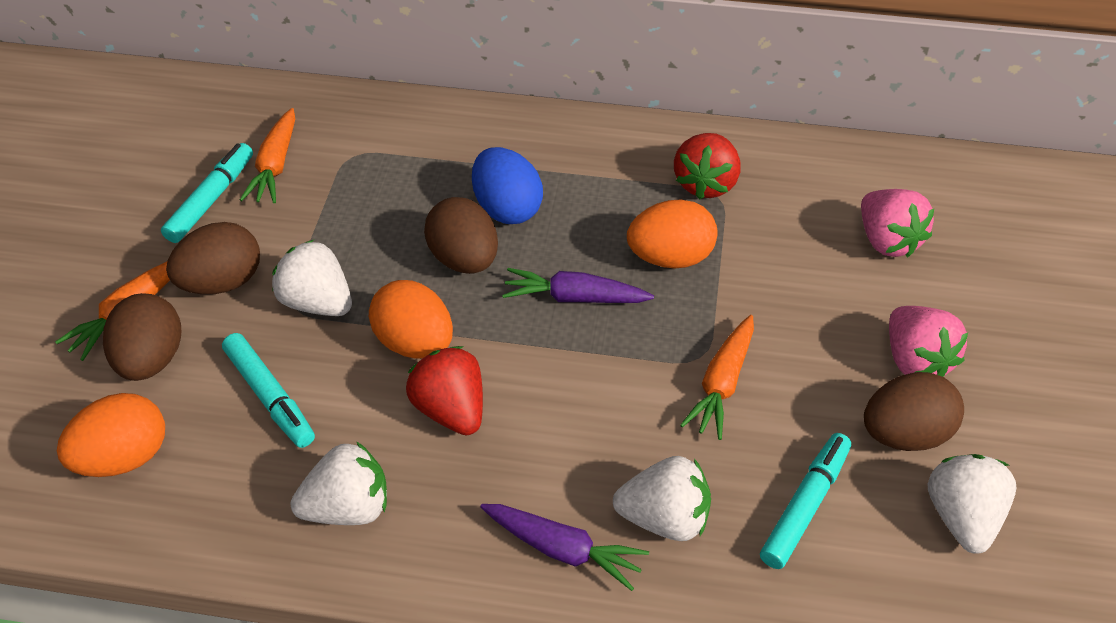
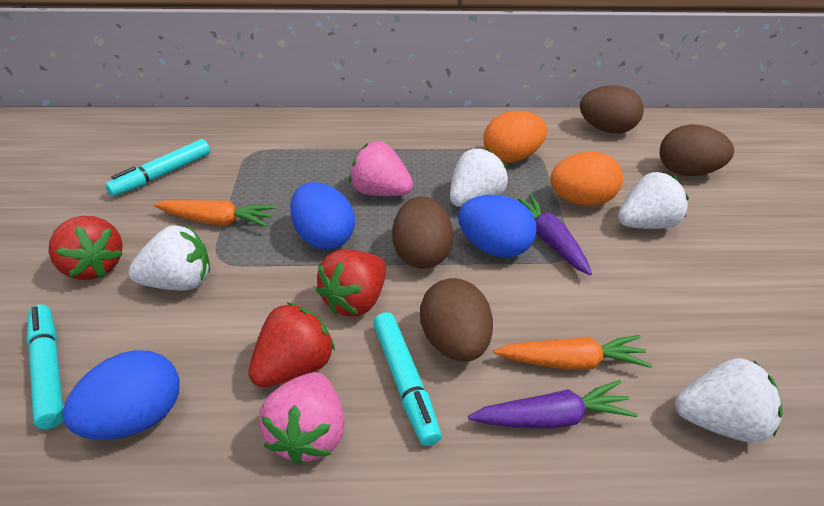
blue egg: 1 -> 3
orange carrot: 3 -> 2
orange egg: 3 -> 2
red strawberry: 2 -> 3

